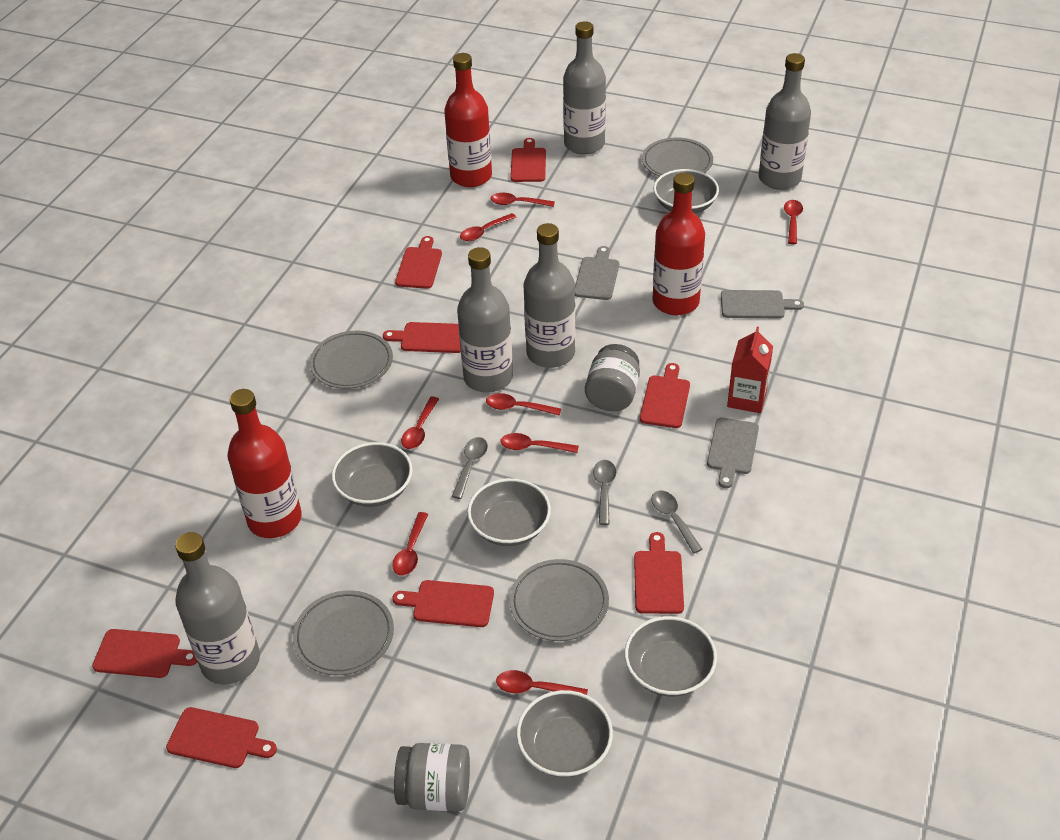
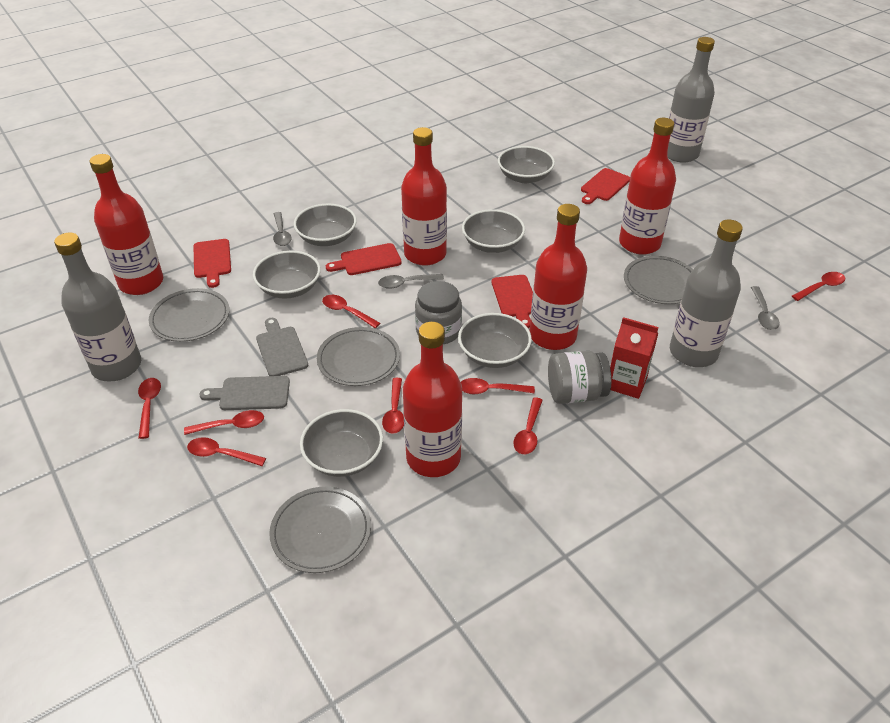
grey bottle: 5 -> 3
grey bowl: 5 -> 6
grey cutting board: 3 -> 2
red bottle: 3 -> 5
red cutting board: 8 -> 4

